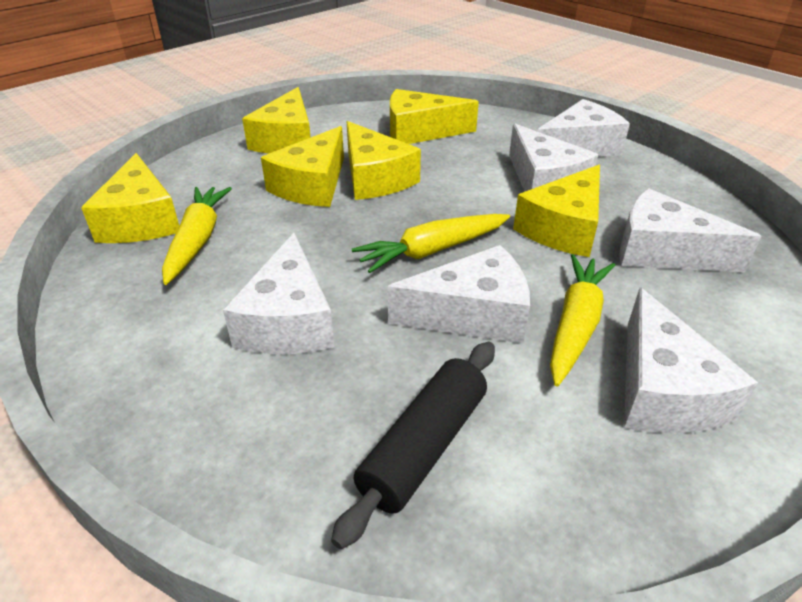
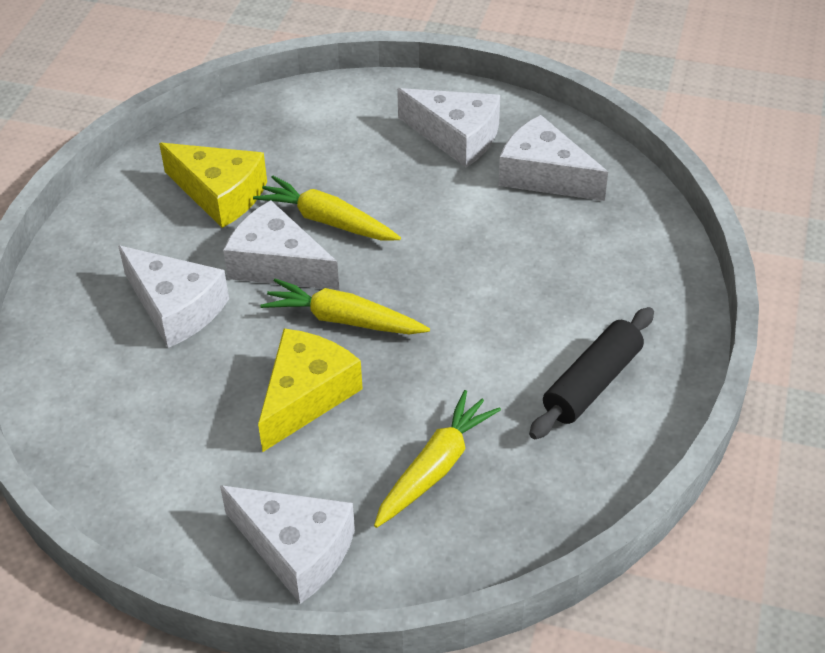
white cheese: 6 -> 5
yellow cheese: 6 -> 2

